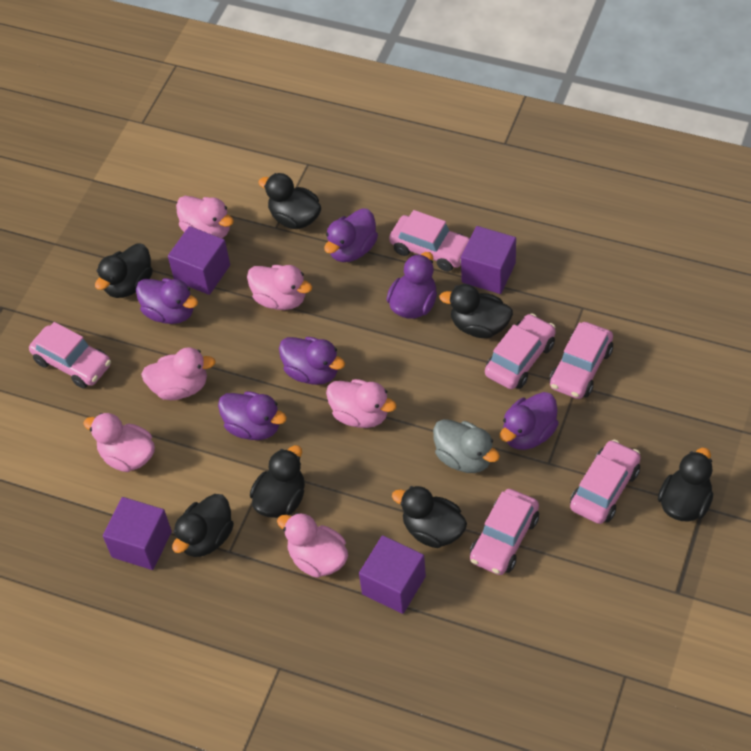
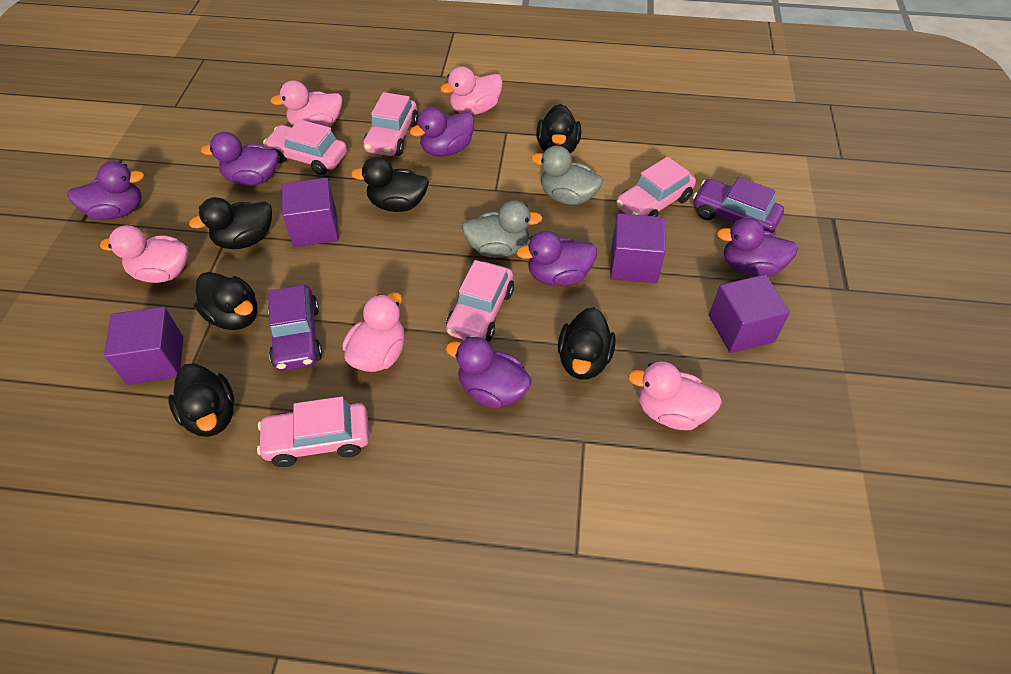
black duck: 7 -> 6
grey duck: 1 -> 2
pink car: 6 -> 5
pink duck: 6 -> 5
purple car: 0 -> 2

